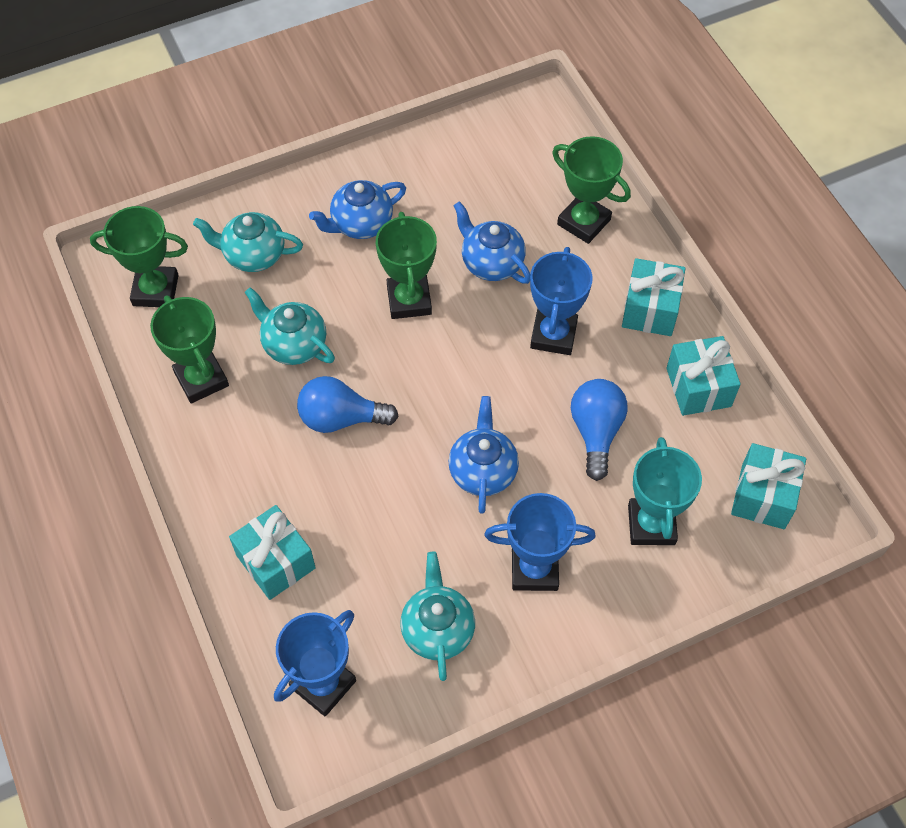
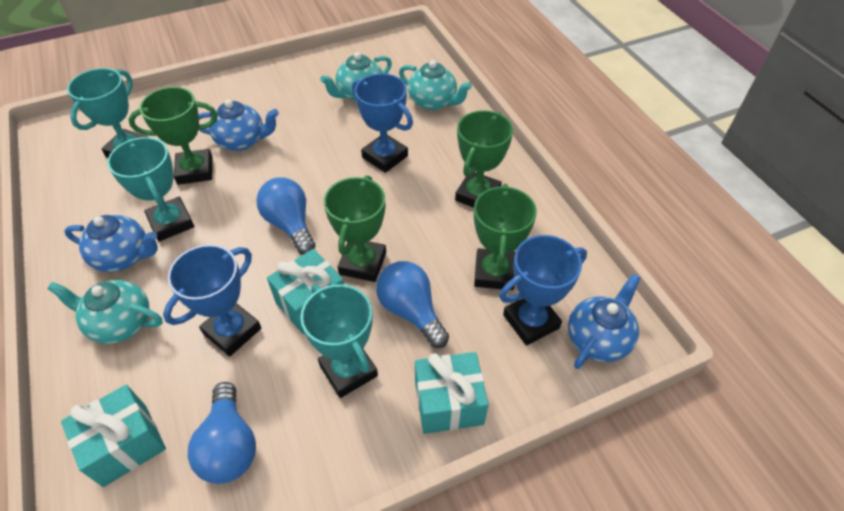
blue light bulb: 2 -> 3
turquoise gift: 4 -> 3
turquoise trophy: 1 -> 3

